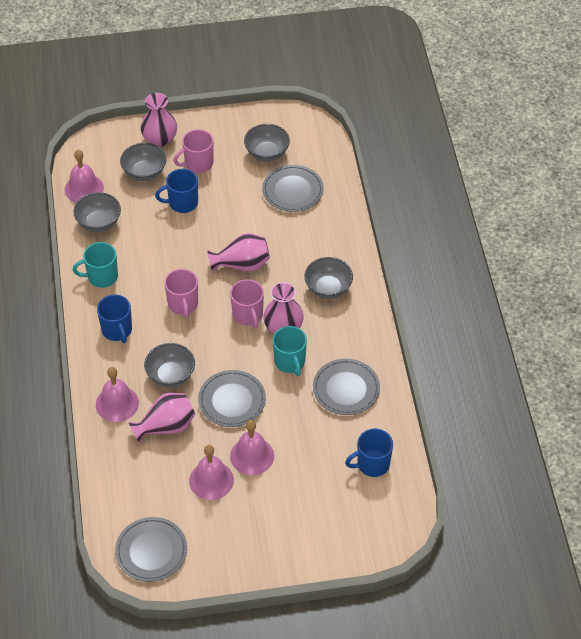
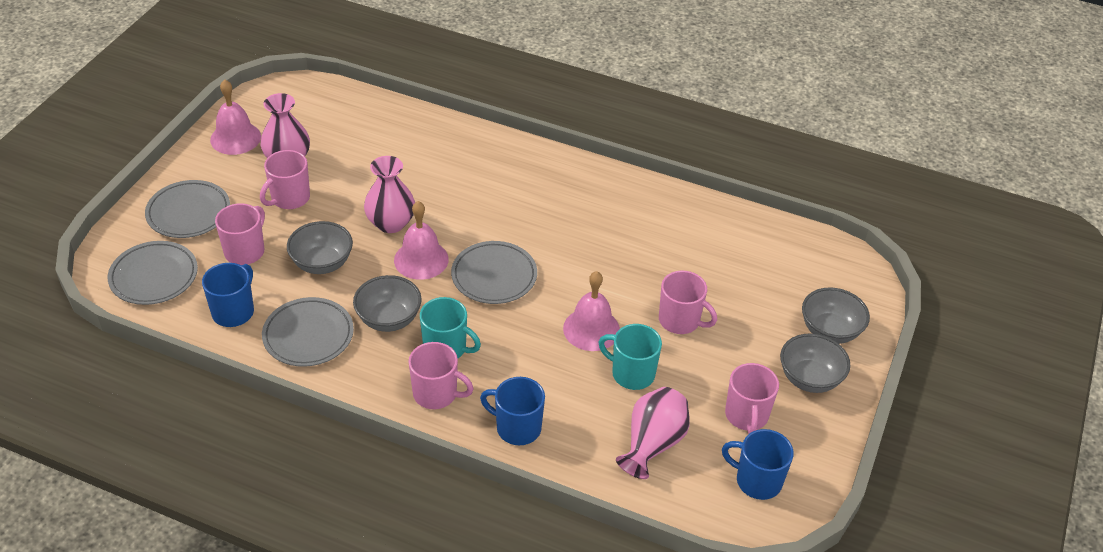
grey bowl: 5 -> 4
pink bell: 4 -> 3
pink mug: 3 -> 5
pink vase: 4 -> 3

